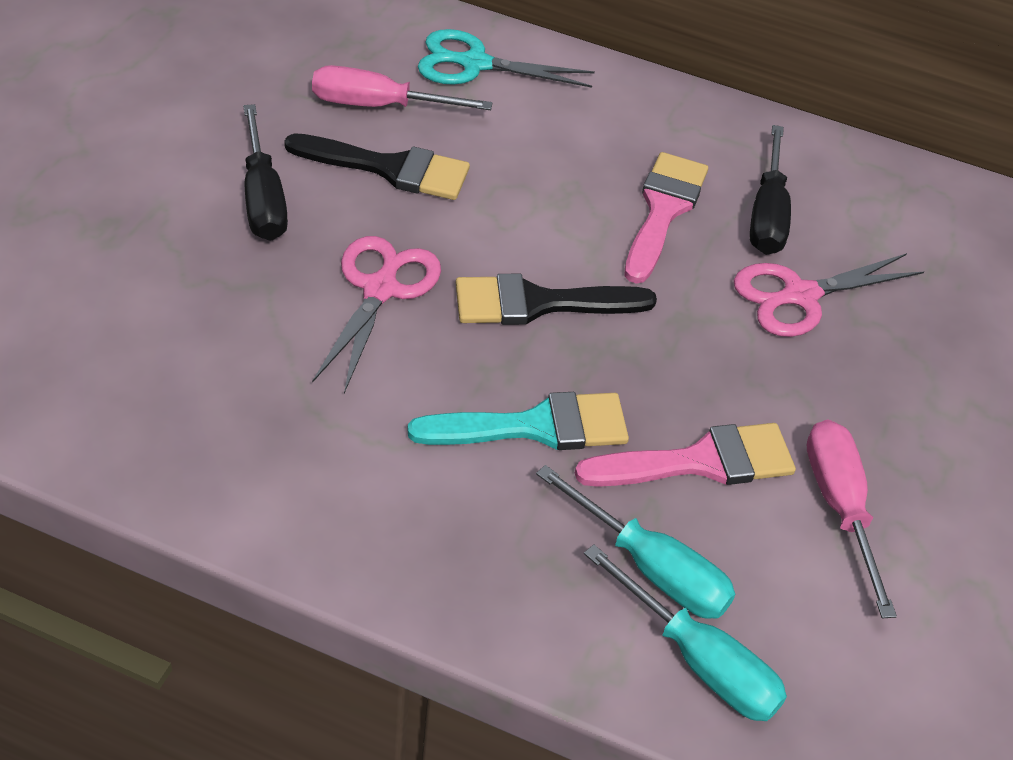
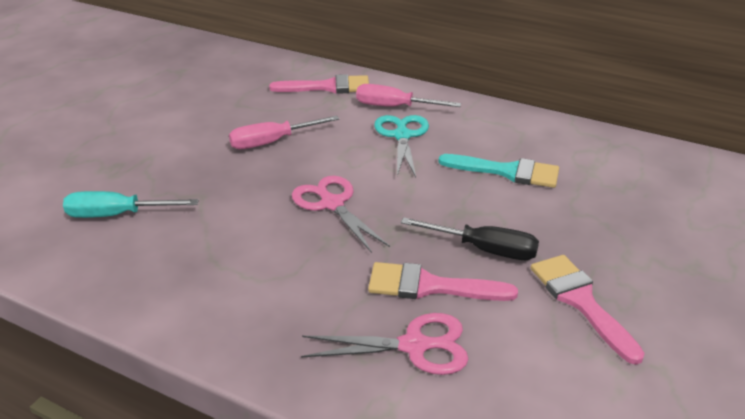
black brush: 2 -> 0
black screwdriver: 2 -> 1
pink brush: 2 -> 3
turquoise screwdriver: 2 -> 1

